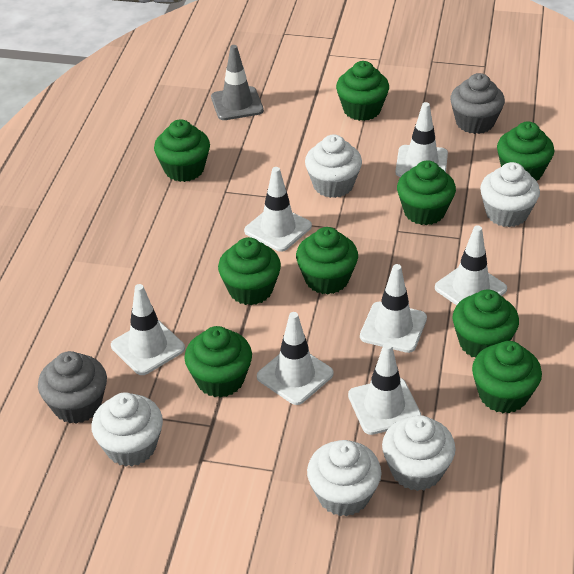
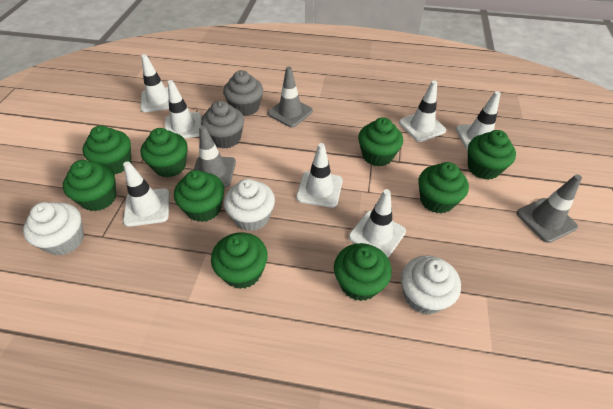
grey traffic cone: 1 -> 3
white cupcake: 5 -> 3

